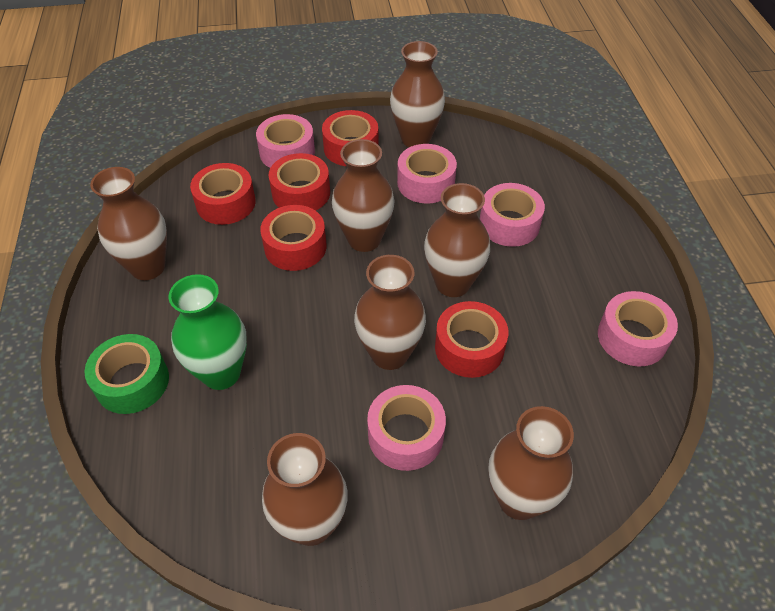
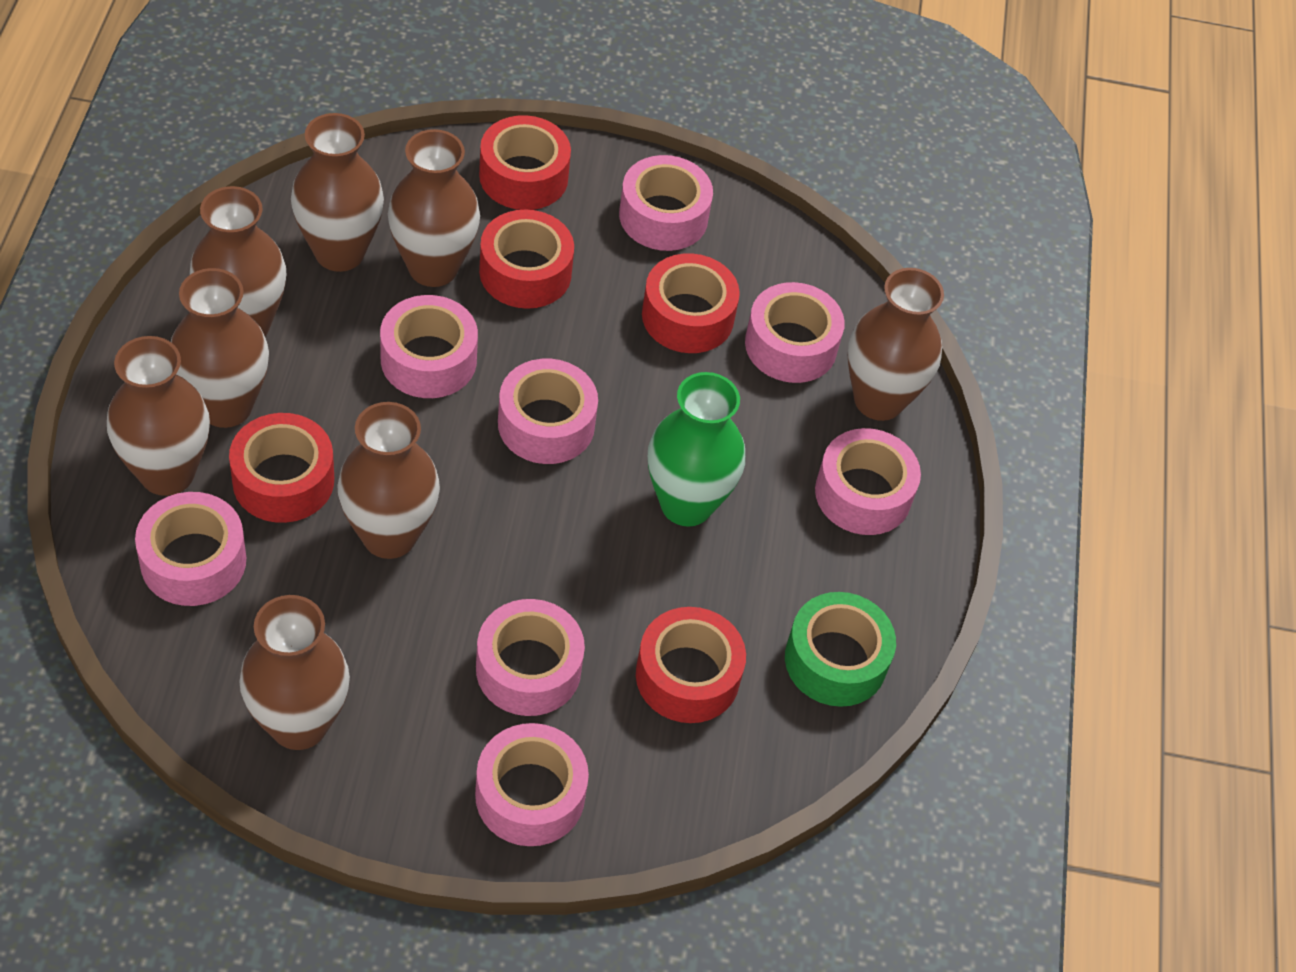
brown vase: 7 -> 8
pink tape: 5 -> 8

